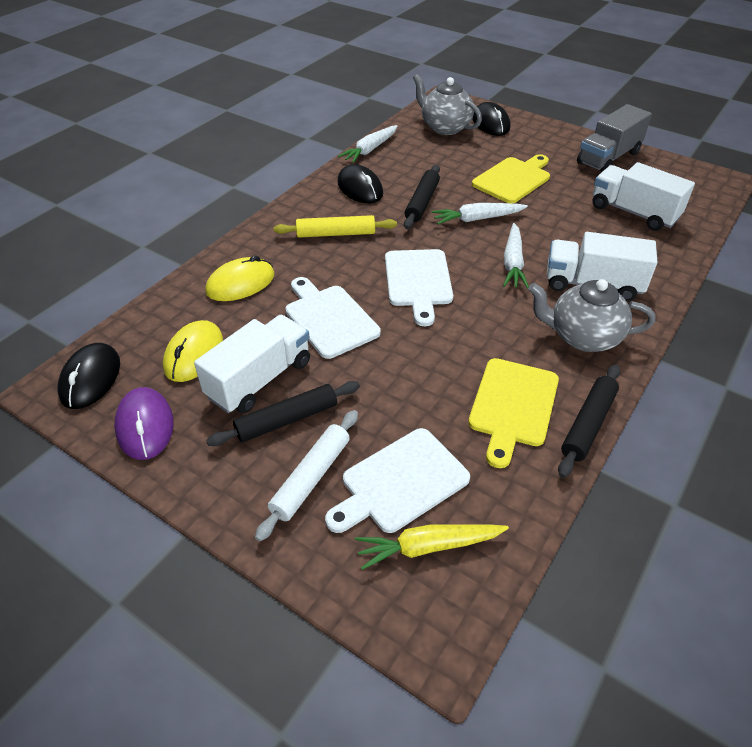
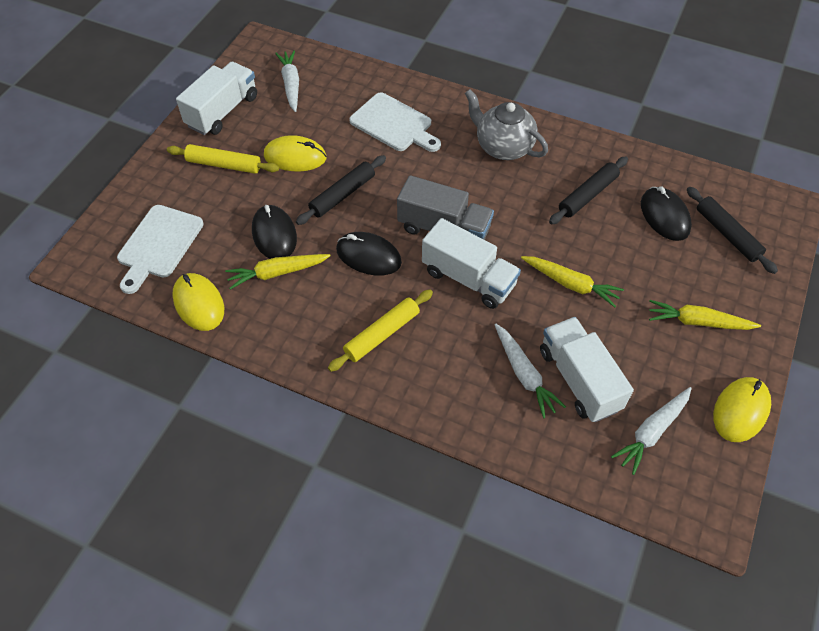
grey teapot: 2 -> 1
purple mouse: 1 -> 0
white cutting board: 3 -> 2
white rolling pin: 1 -> 0
yellow carrot: 1 -> 3
yellow cutting board: 2 -> 0
yellow mouse: 2 -> 3
yellow rolling pin: 1 -> 2

